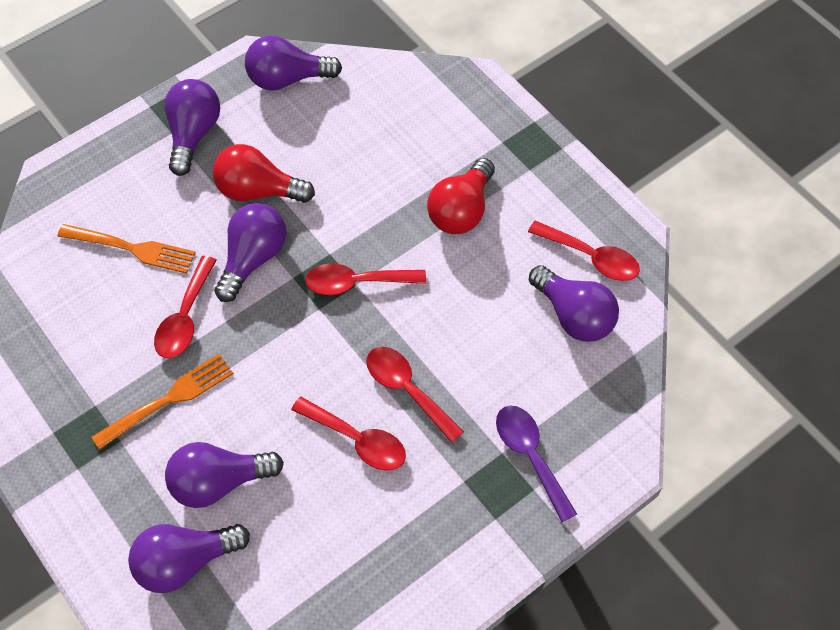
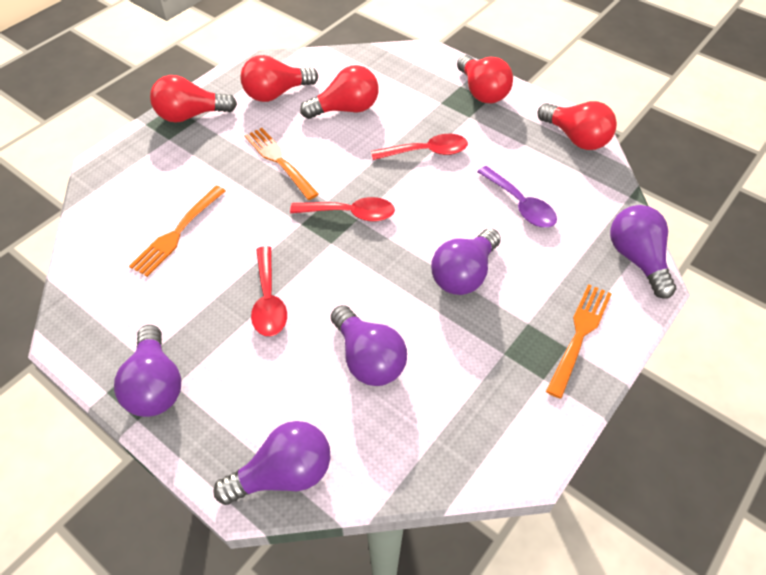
orange fork: 2 -> 3
purple light bulb: 6 -> 5
red light bulb: 2 -> 5
red spoon: 5 -> 3

